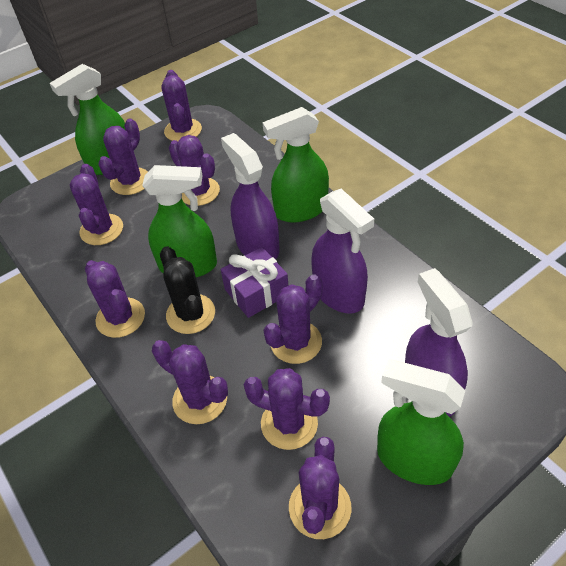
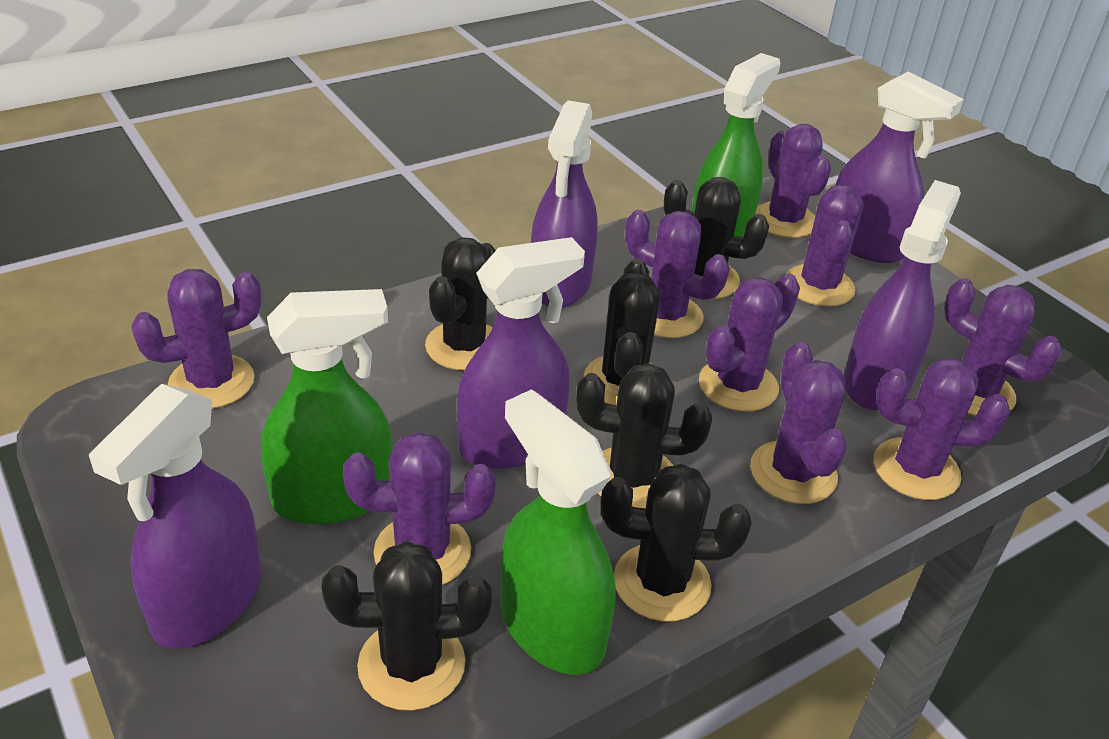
black cactus: 1 -> 6
green spray bottle: 4 -> 3
purple gift: 1 -> 0
purple spray bottle: 3 -> 5

